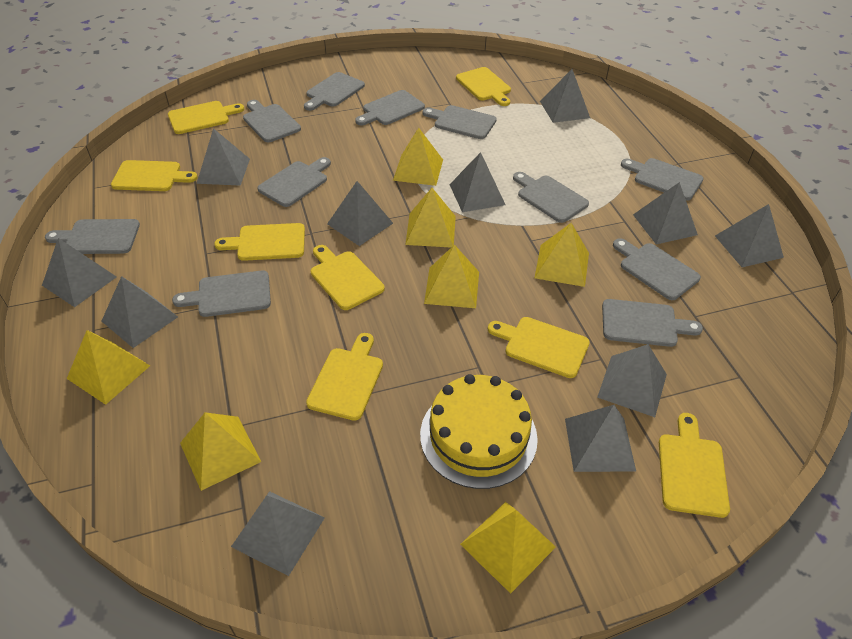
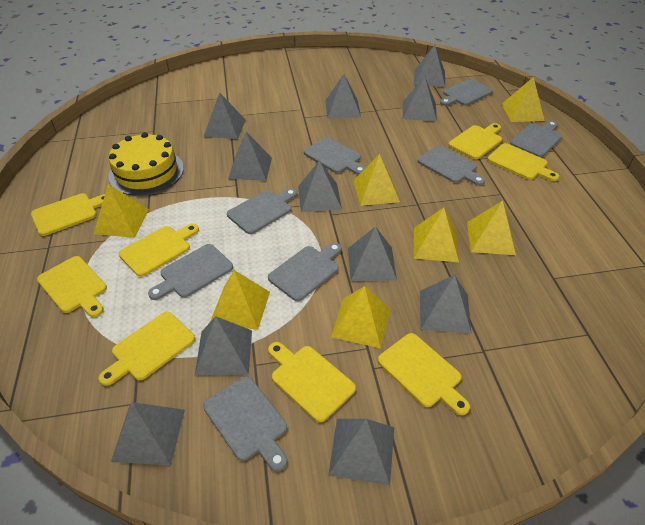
grey cutting board: 11 -> 8

